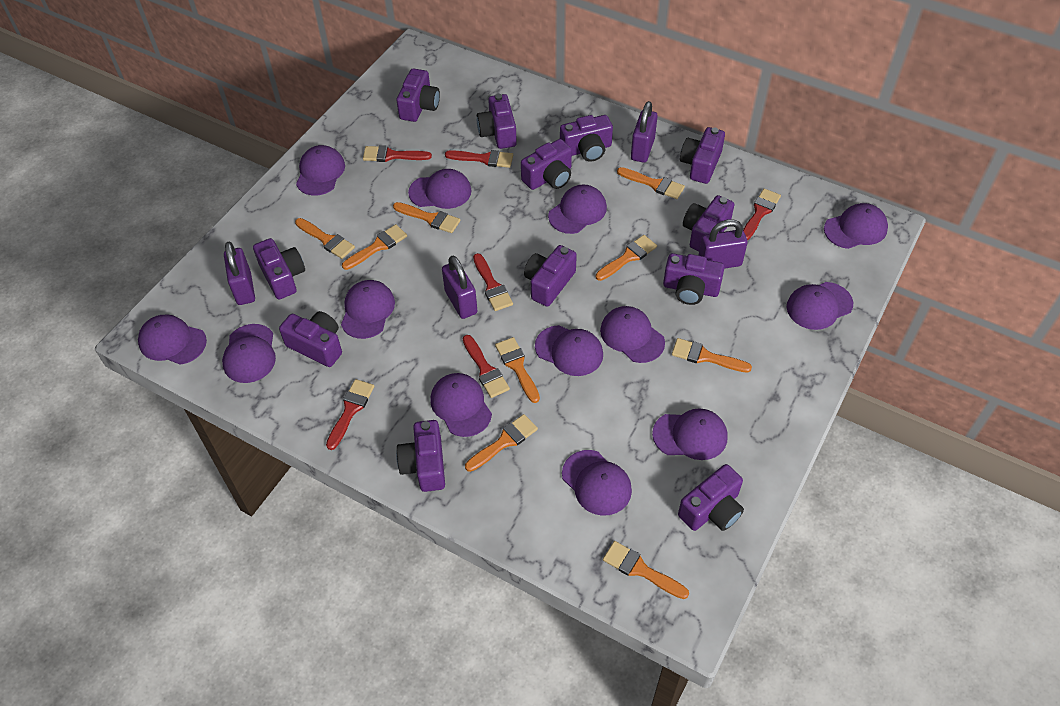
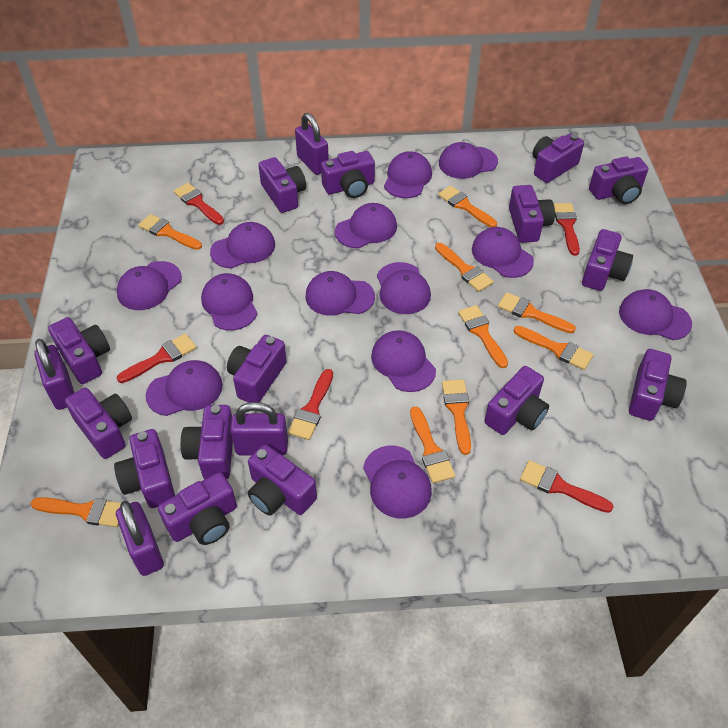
purple camera: 12 -> 15
red brush: 6 -> 5

